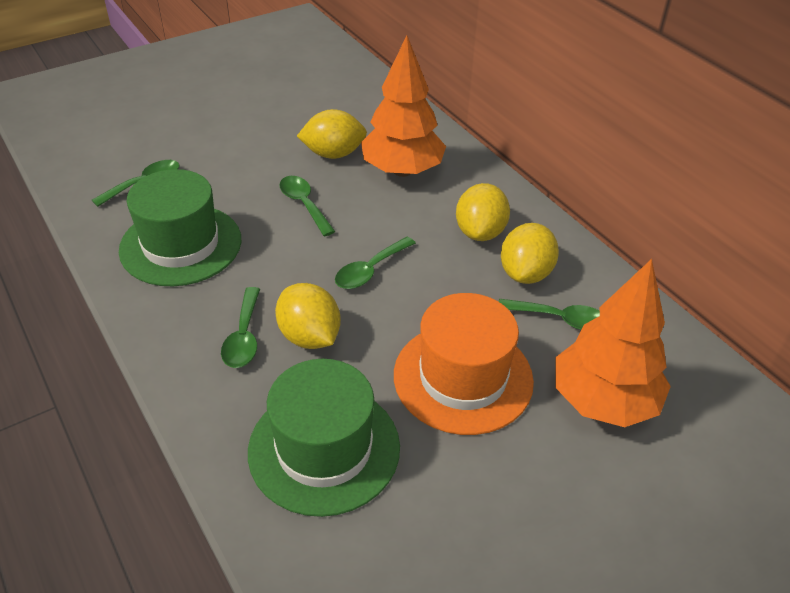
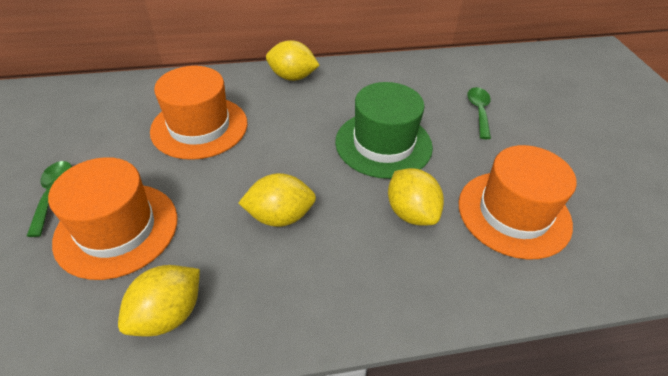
green hat: 2 -> 1
green spoon: 5 -> 2
orange hat: 1 -> 3
orange tree: 2 -> 0

